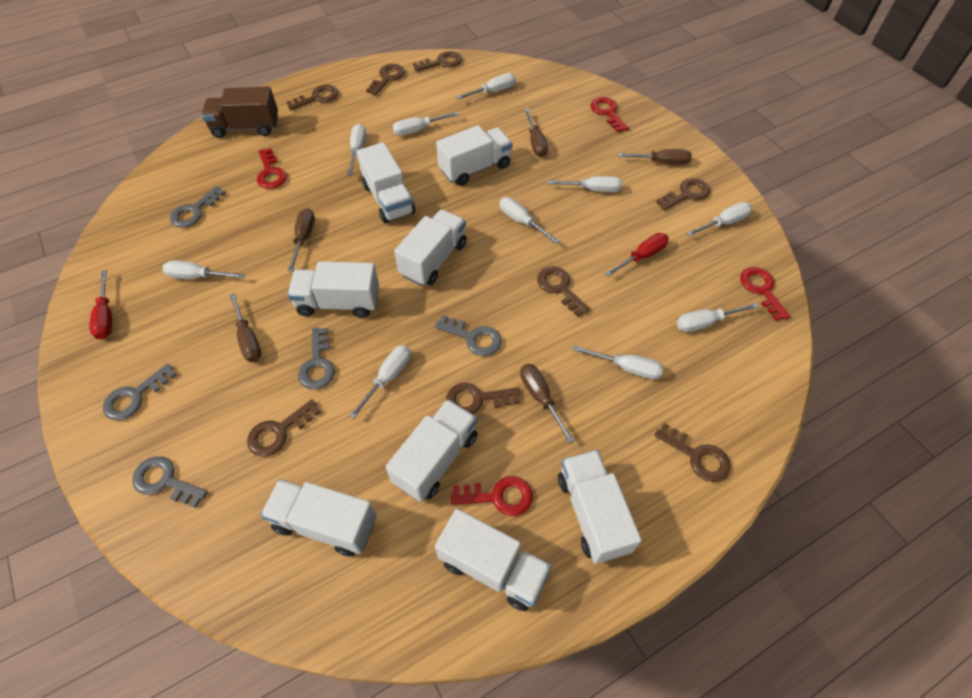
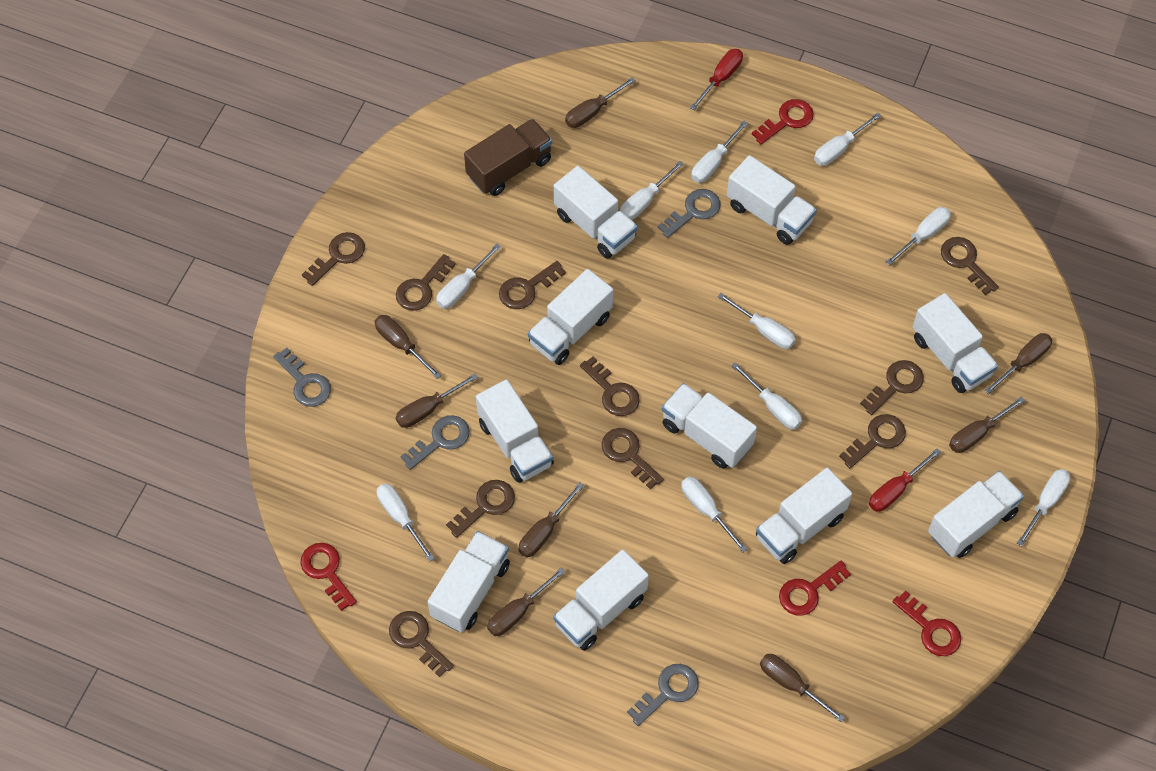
brown key: 8 -> 10
brown screwdriver: 5 -> 8
grey key: 5 -> 4
white truck: 8 -> 10

